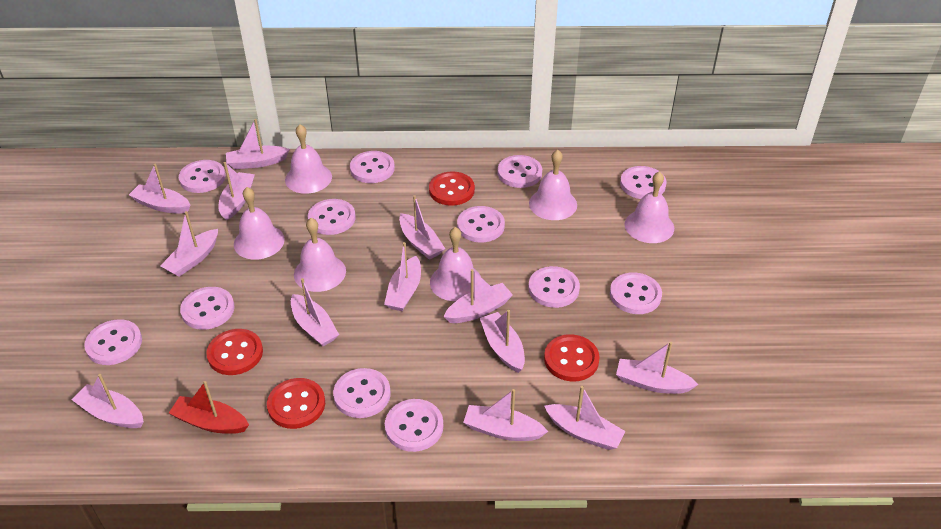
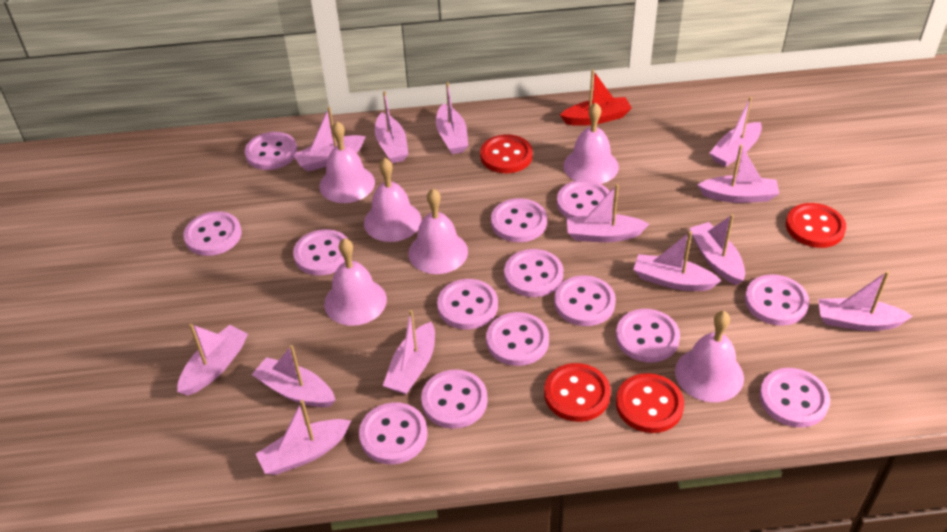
pink button: 12 -> 14

